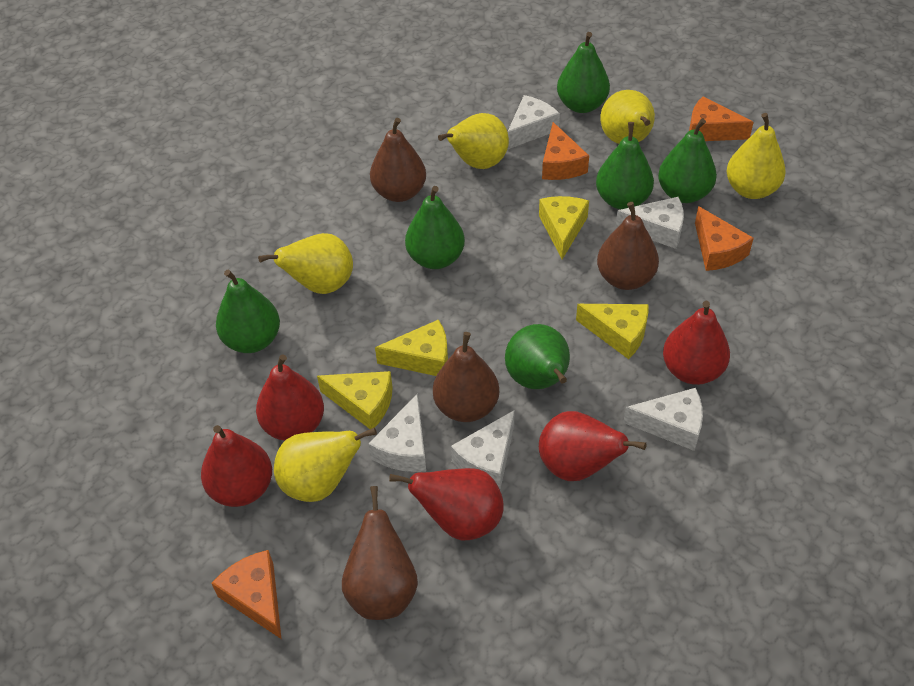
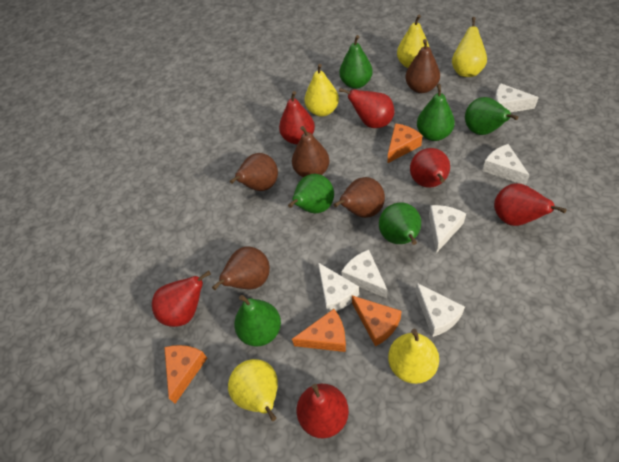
brown pear: 4 -> 5
red pear: 5 -> 6
white cheese: 5 -> 6
yellow cheese: 4 -> 0

